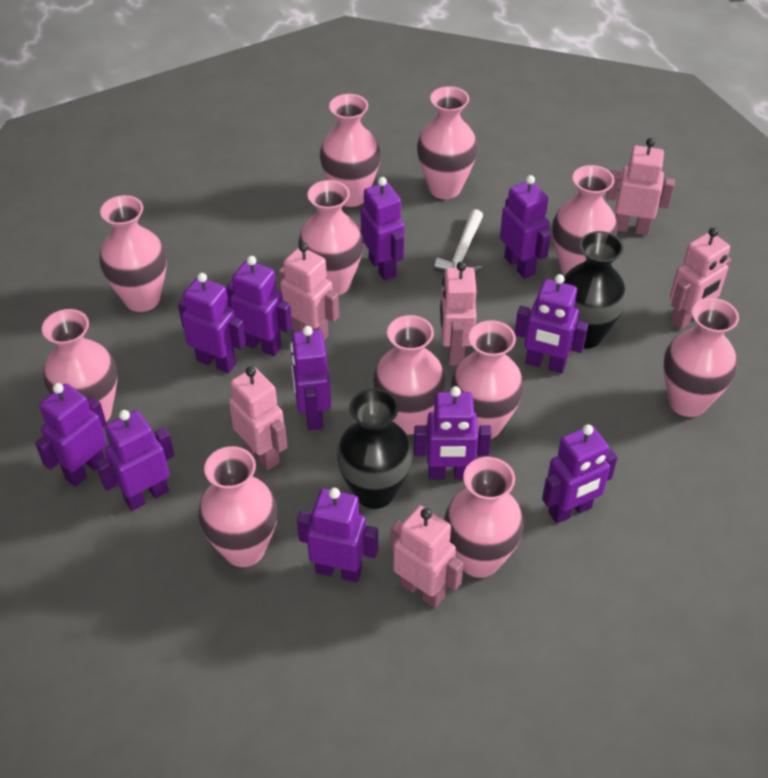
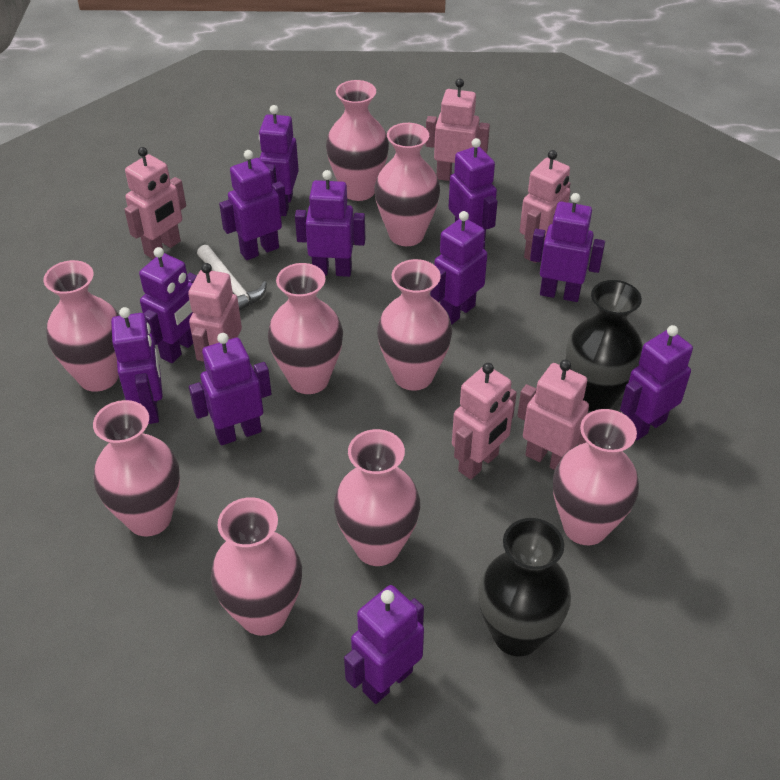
pink vase: 11 -> 9

